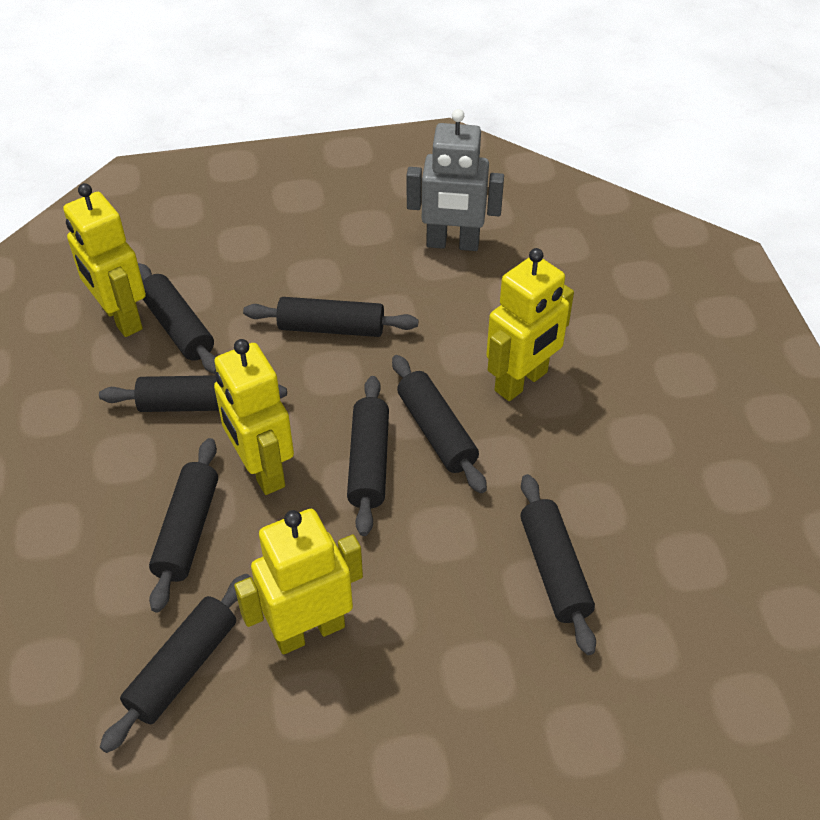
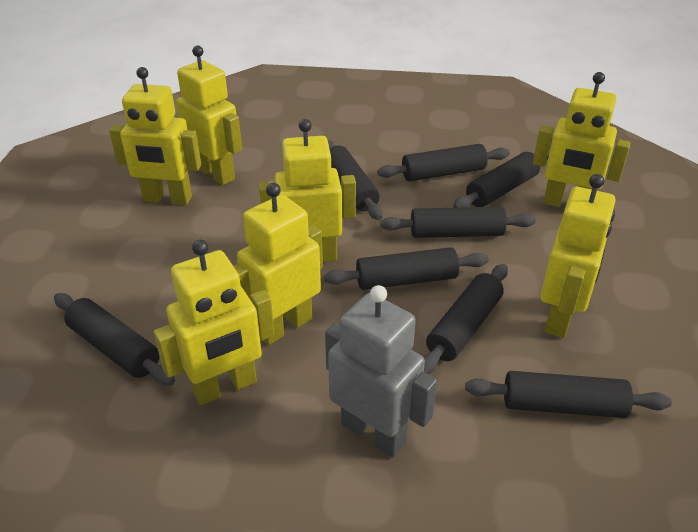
yellow robot: 4 -> 7

